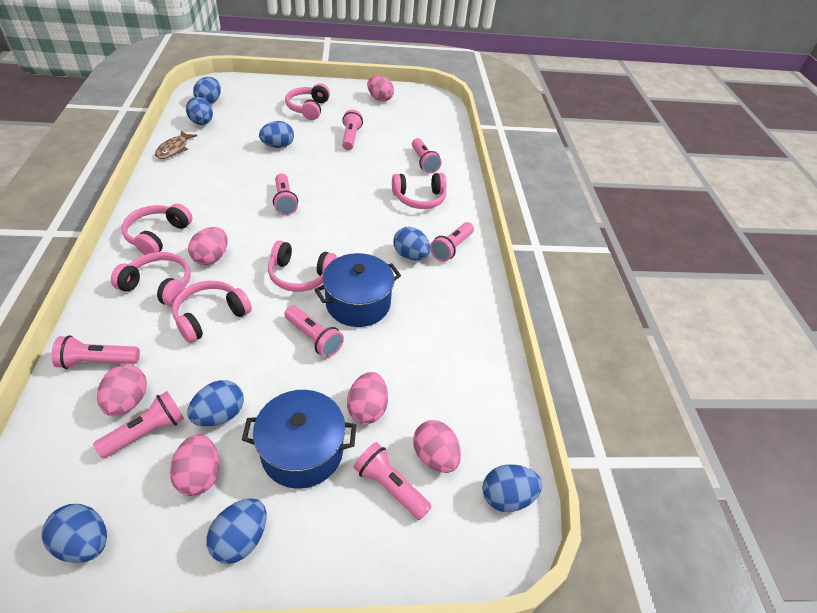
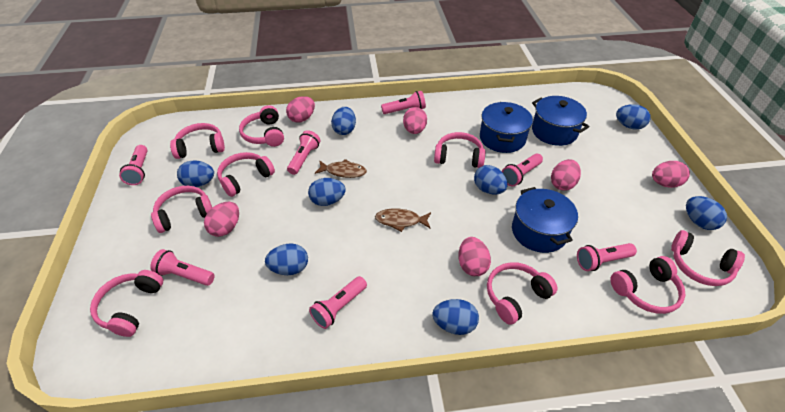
blue pot: 2 -> 3
brown fish: 1 -> 2
pink flashlight: 8 -> 7
pink headphones: 6 -> 9

